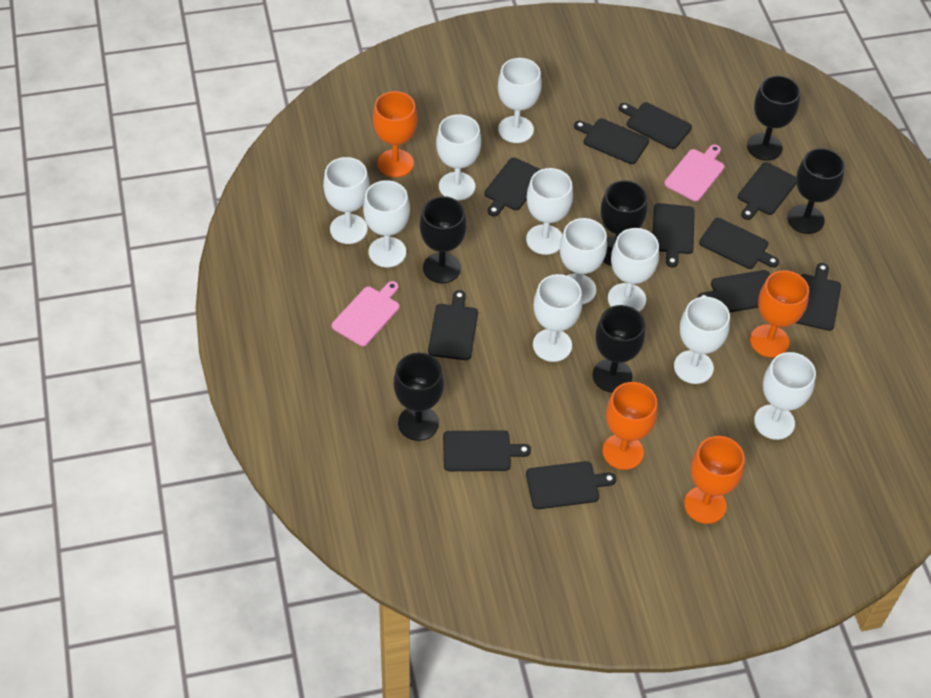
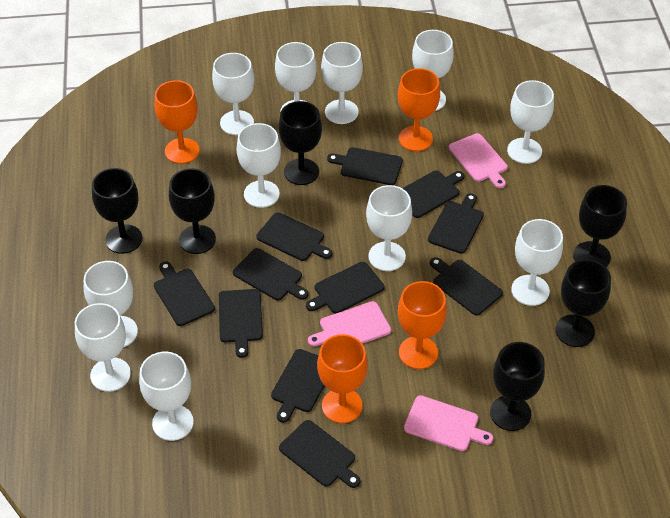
pink cutting board: 2 -> 3
white goblet: 10 -> 11

